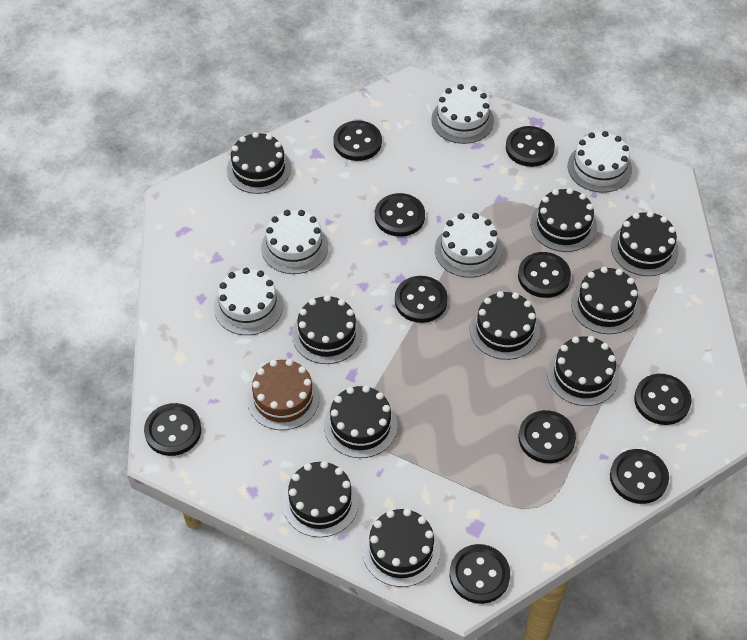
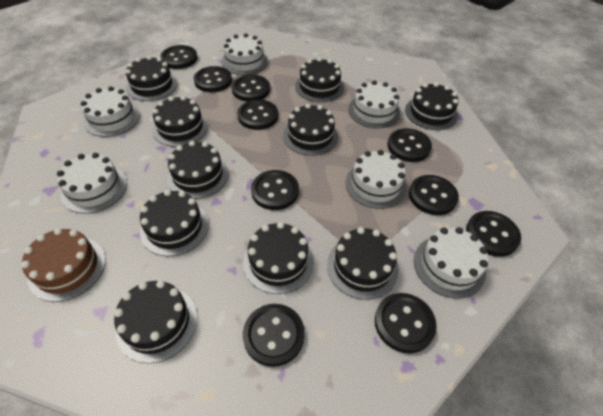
white cake: 5 -> 6

